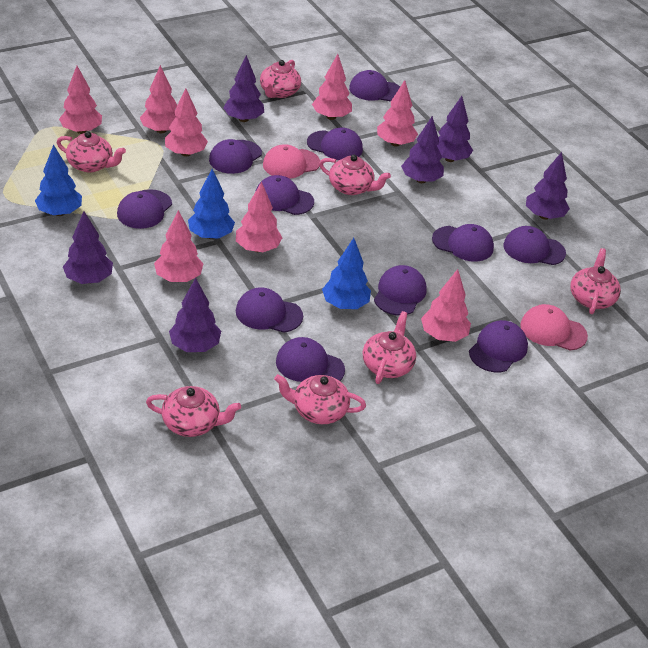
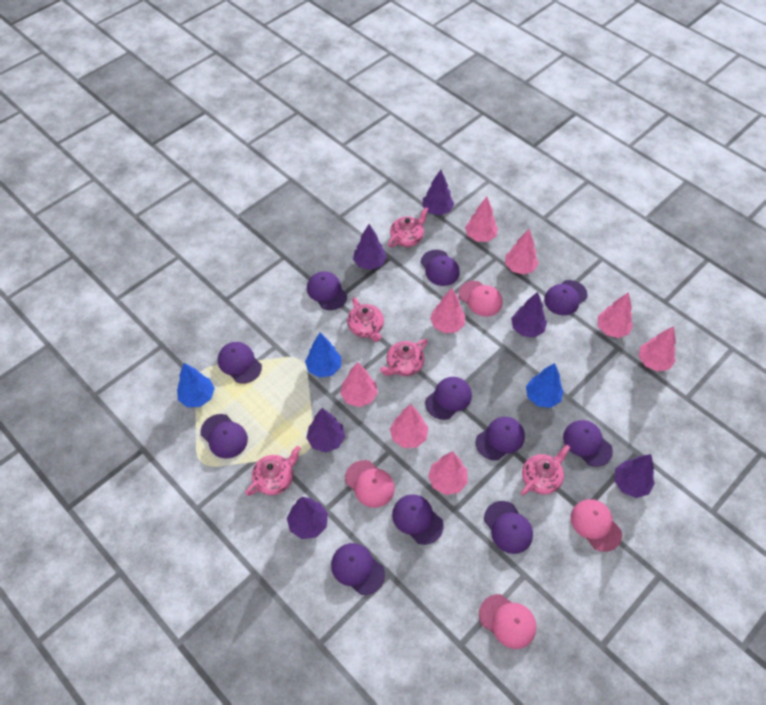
pink cap: 2 -> 4
pink teapot: 7 -> 5

